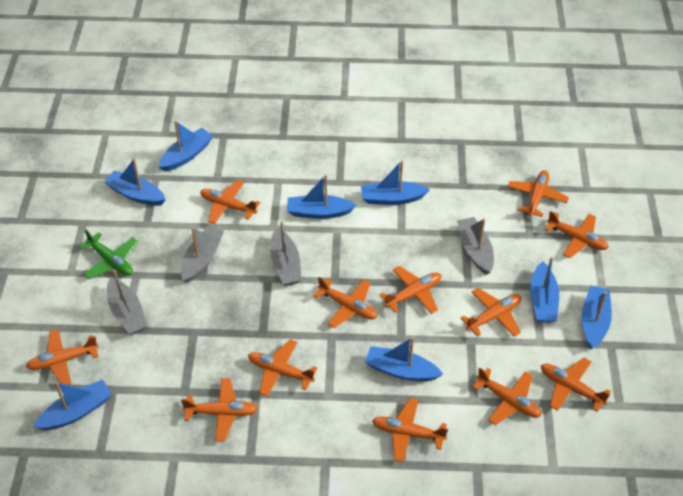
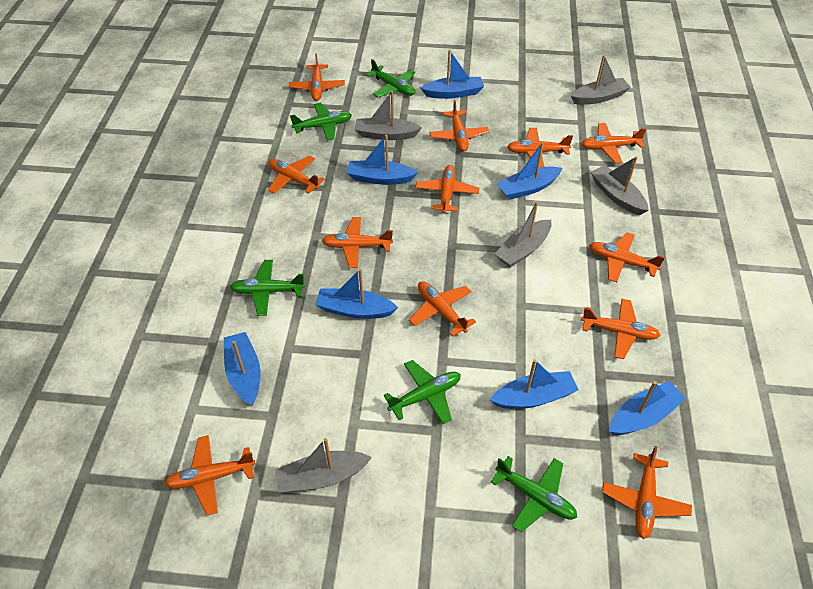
blue boat: 8 -> 7
green plane: 1 -> 5
grey boat: 4 -> 5

